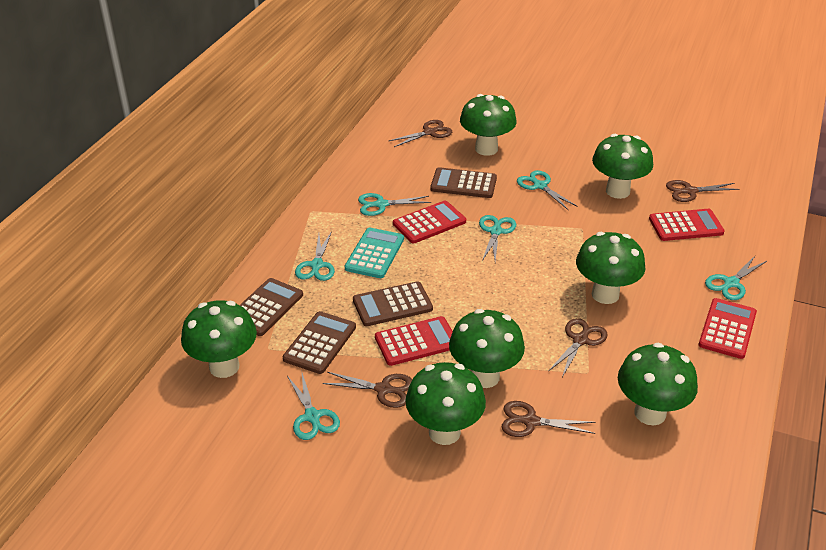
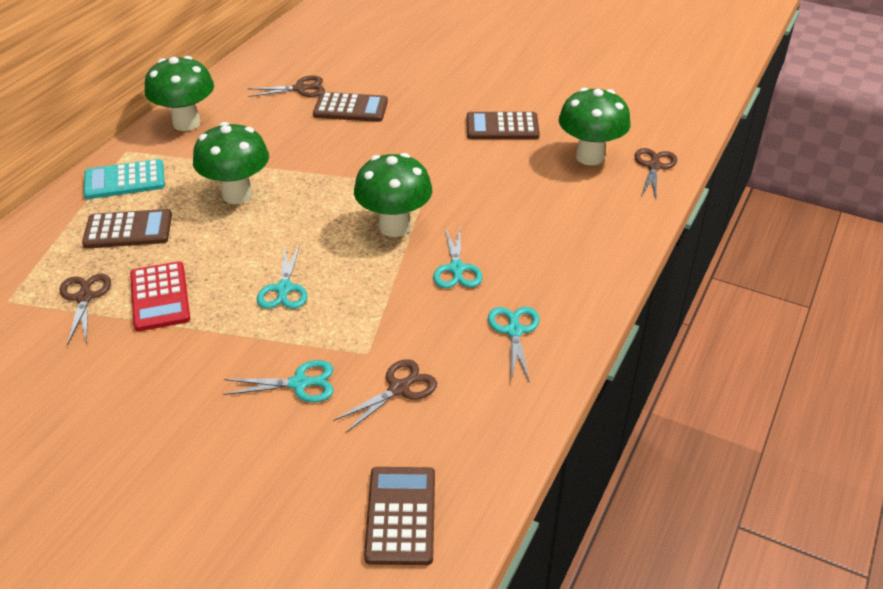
brown scissors: 5 -> 4
green mushroom: 7 -> 4
red calculator: 4 -> 1
turquoise scissors: 6 -> 4

